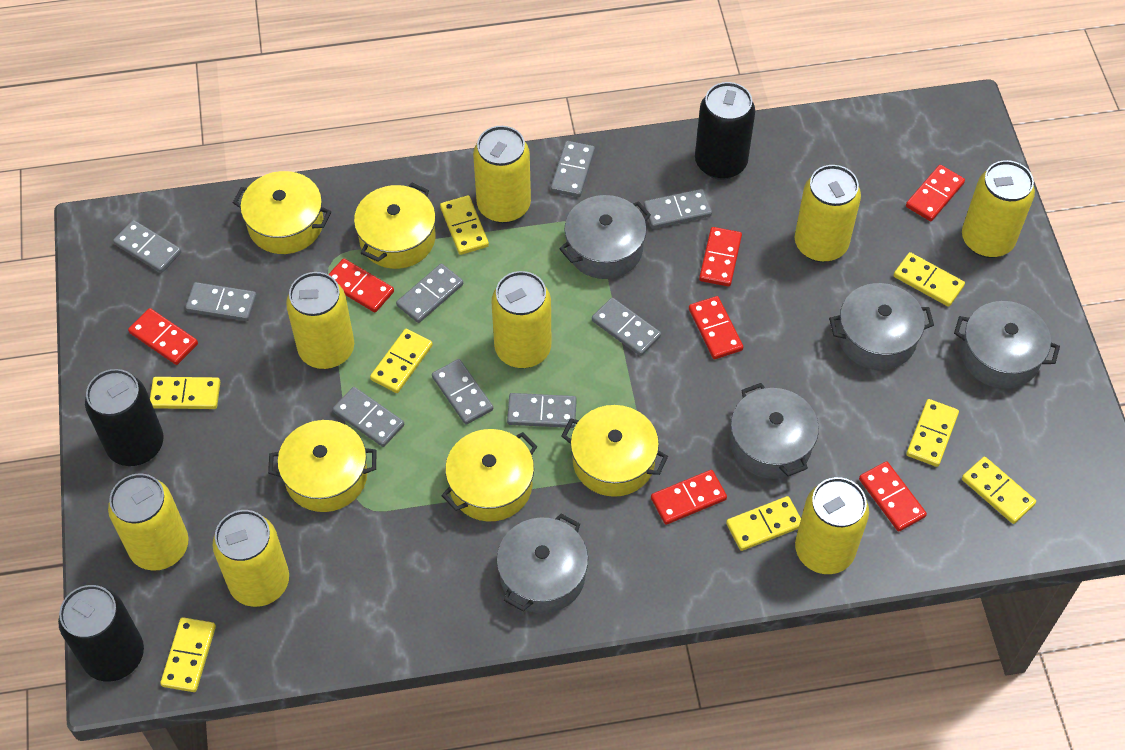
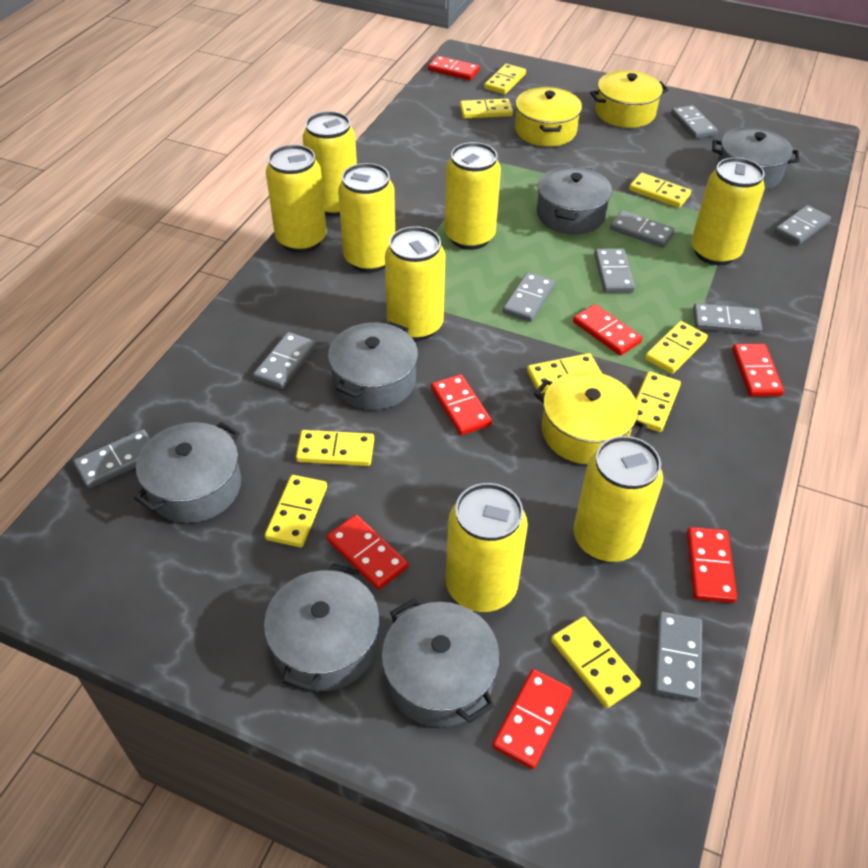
black can: 3 -> 0
grey pot: 5 -> 6
yellow domino: 8 -> 9
yellow pot: 5 -> 3

